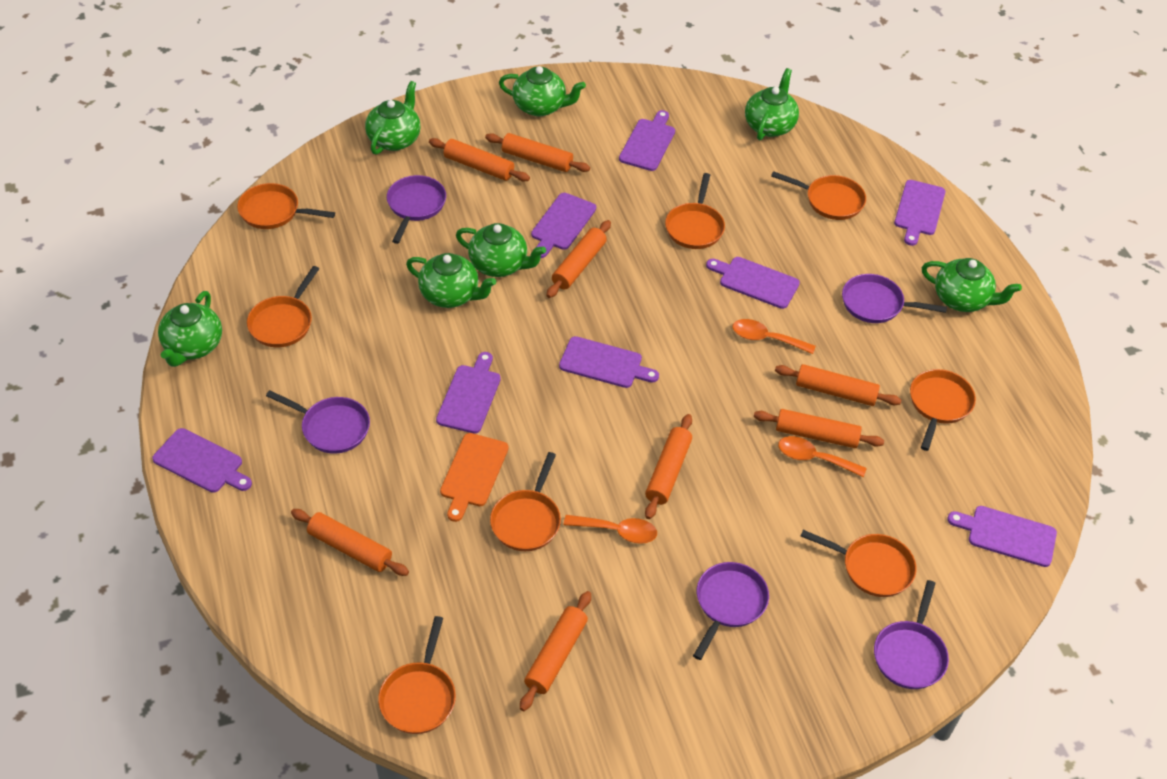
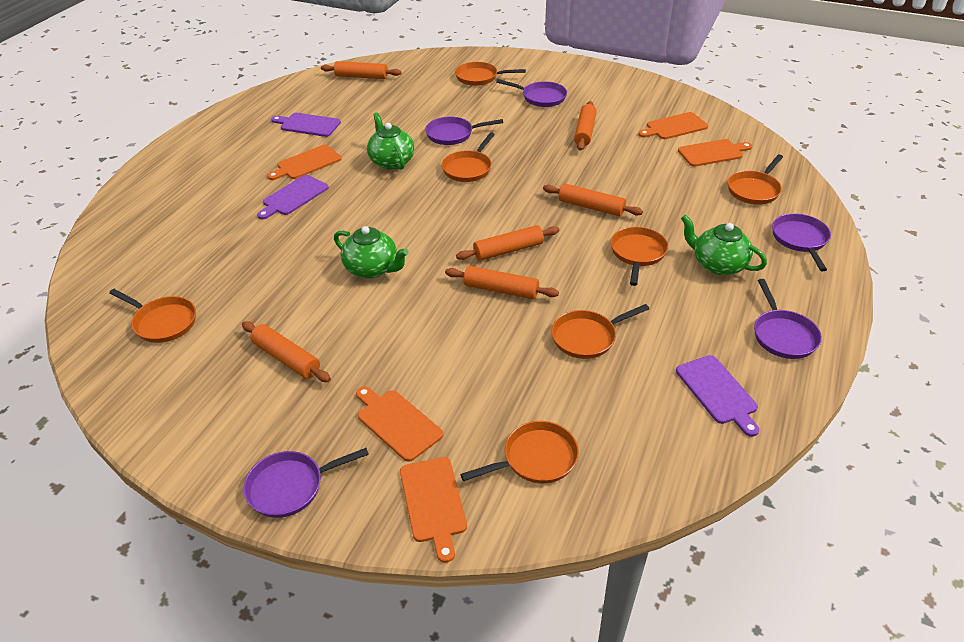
green teapot: 7 -> 3
orange cutting board: 1 -> 5
orange pan: 8 -> 7
orange rolling pin: 8 -> 6
orange spoon: 3 -> 0
purple cutting board: 8 -> 3

